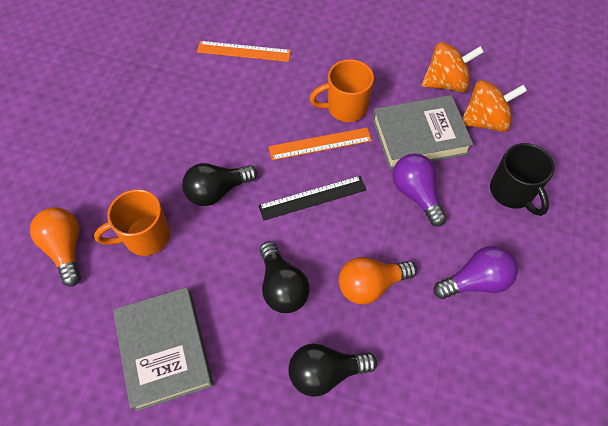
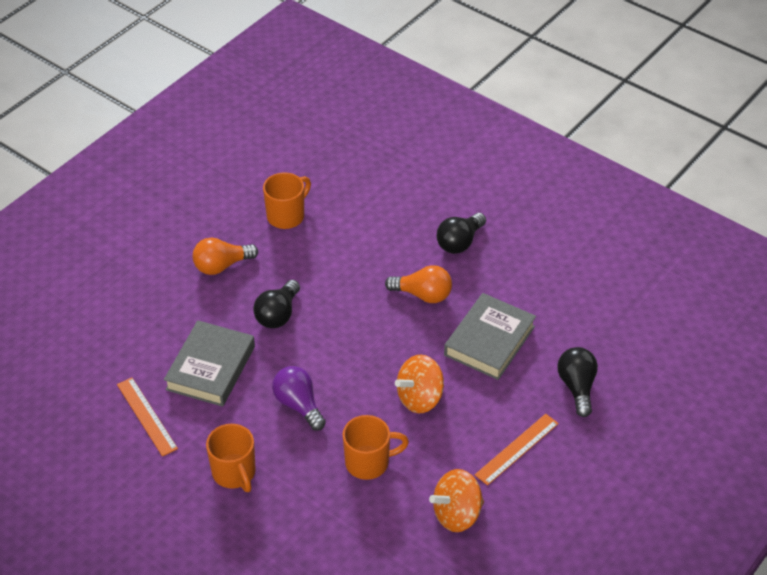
black mug: 1 -> 0
black ruler: 1 -> 0
orange mug: 2 -> 3
purple light bulb: 2 -> 1

